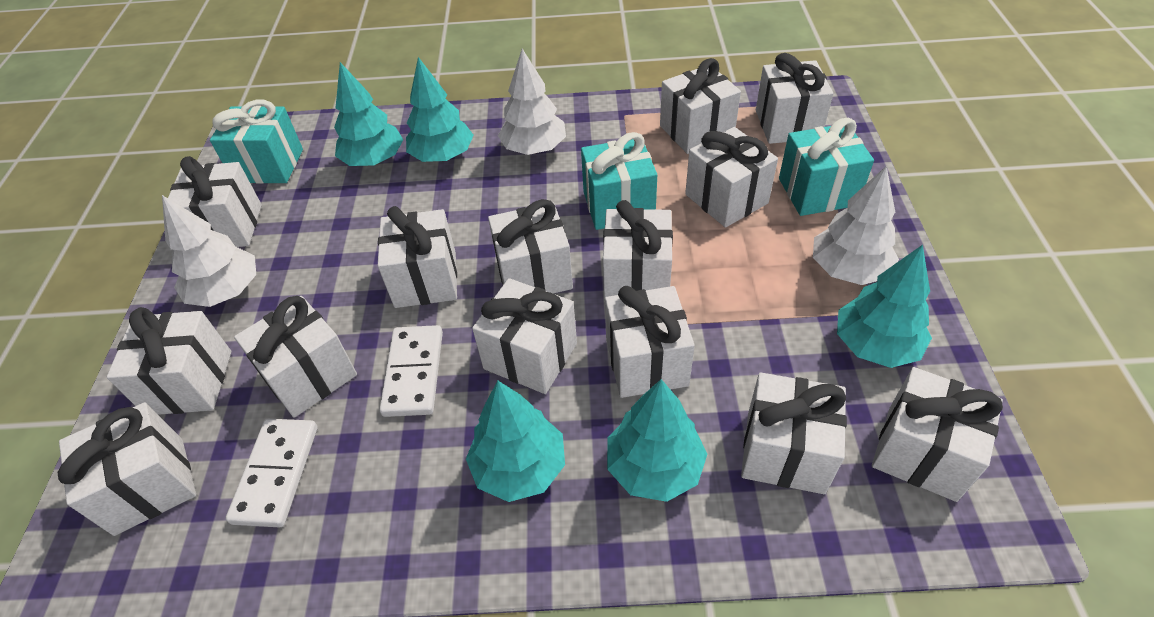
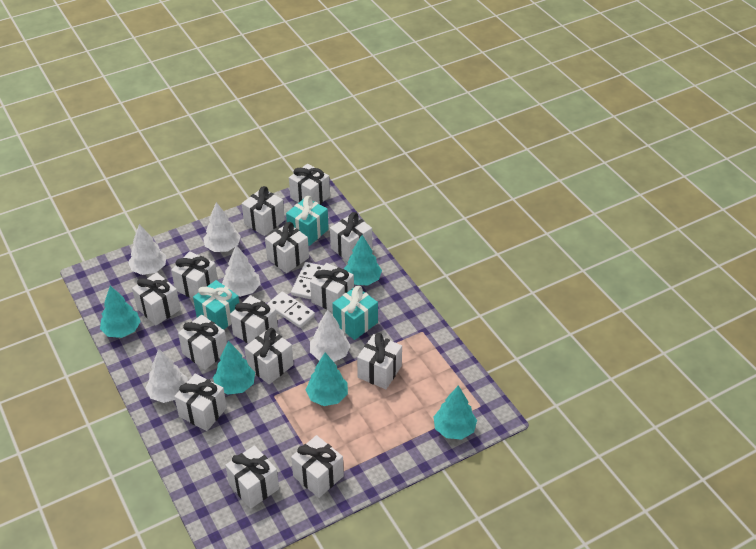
white tree: 3 -> 5

